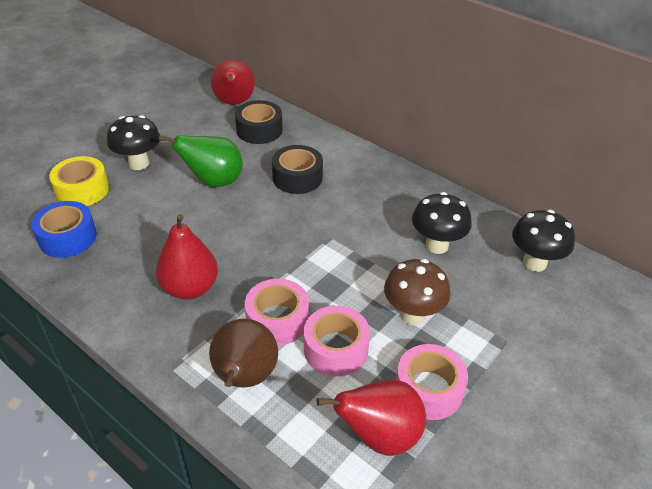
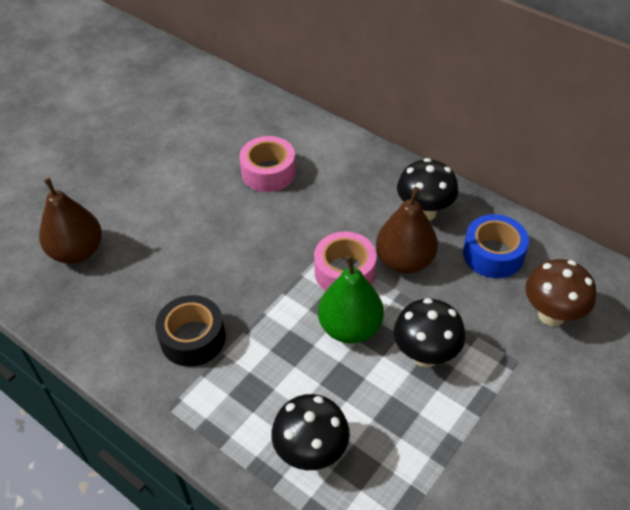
black tape: 2 -> 1
brown pear: 1 -> 2
pink tape: 3 -> 2
red pear: 3 -> 0
yellow tape: 1 -> 0

